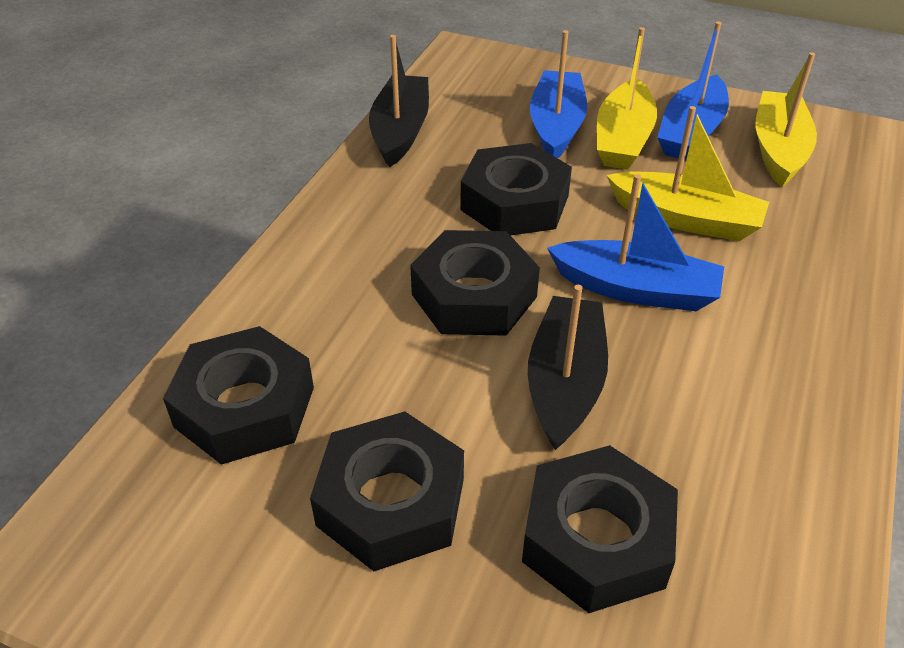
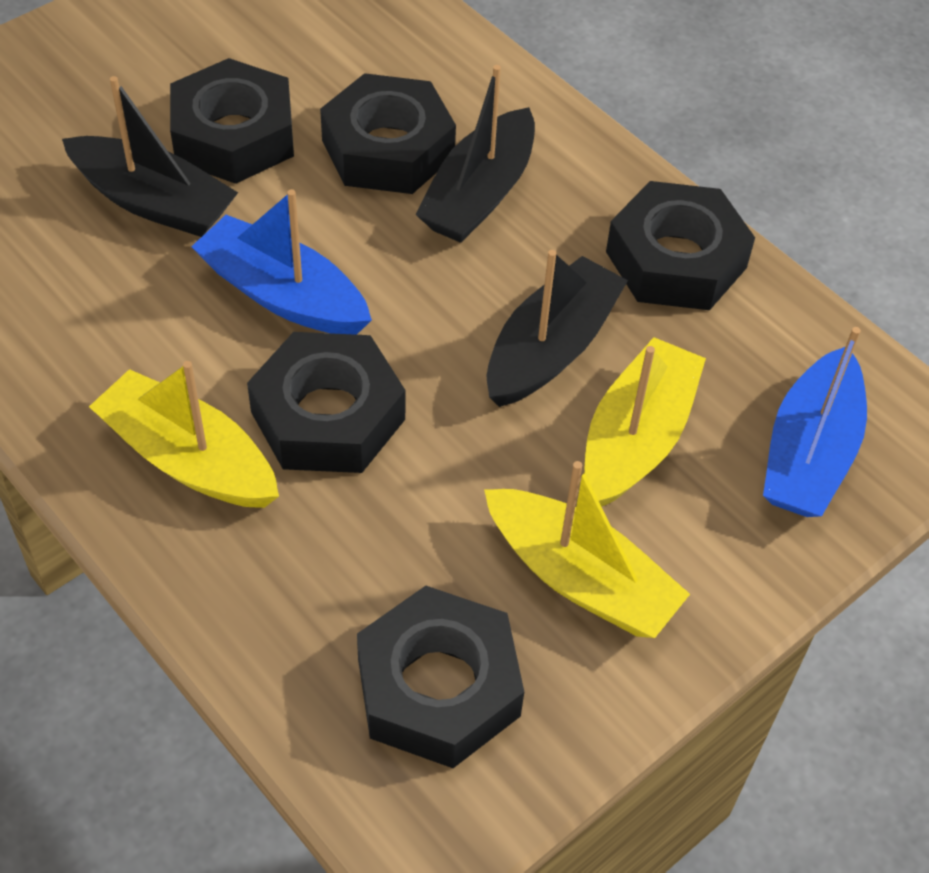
black boat: 2 -> 3
blue boat: 3 -> 2

